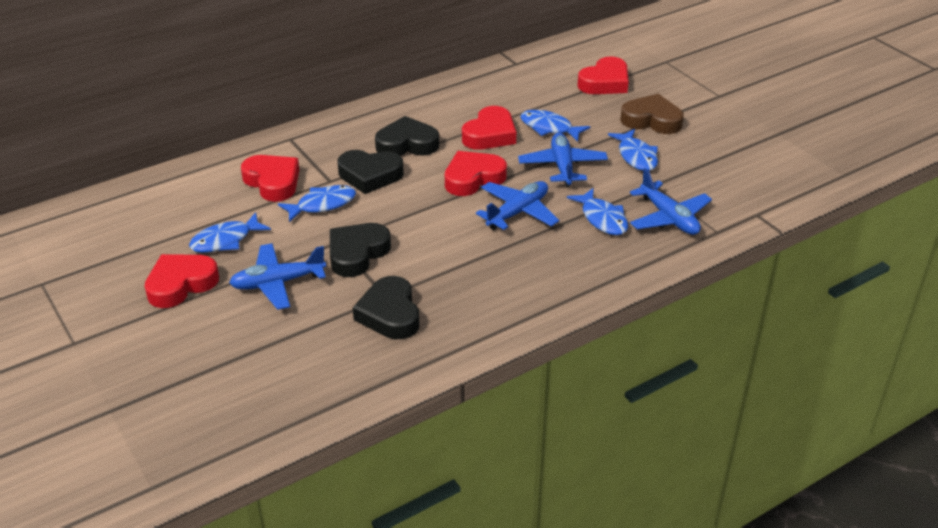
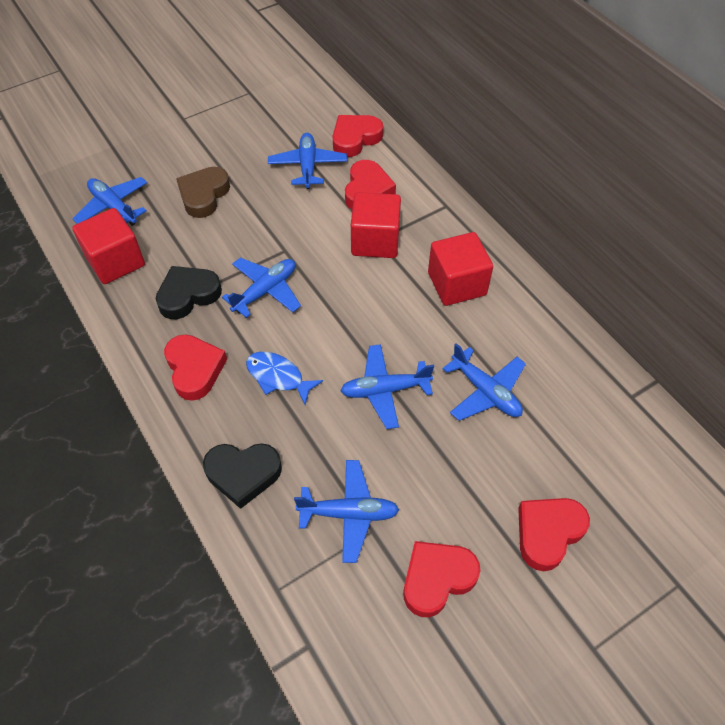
black heart: 4 -> 2
blue fish: 5 -> 1
blue plane: 4 -> 6
red cube: 0 -> 3

